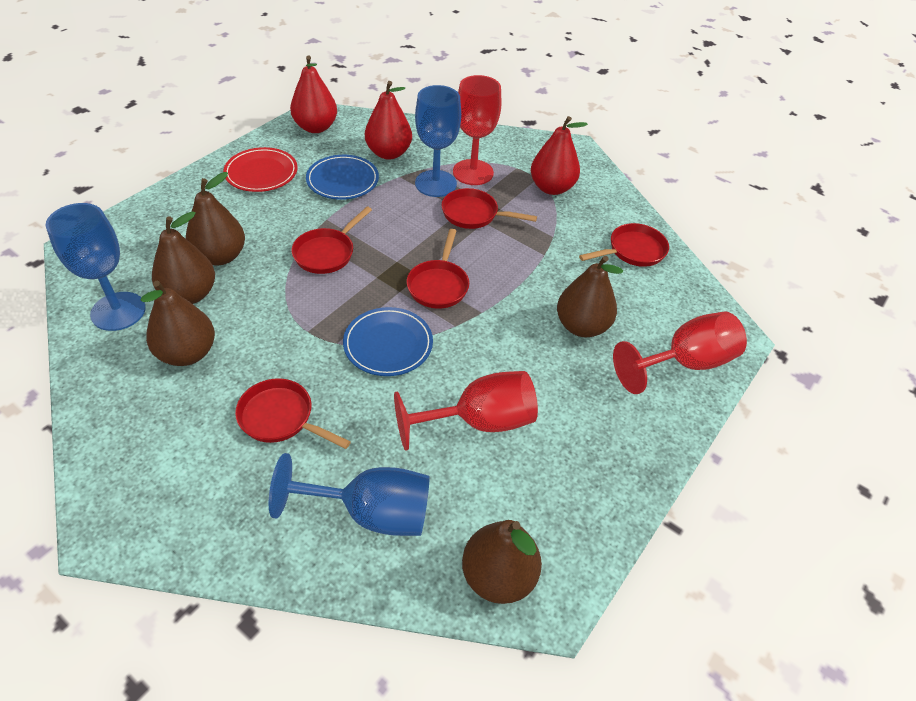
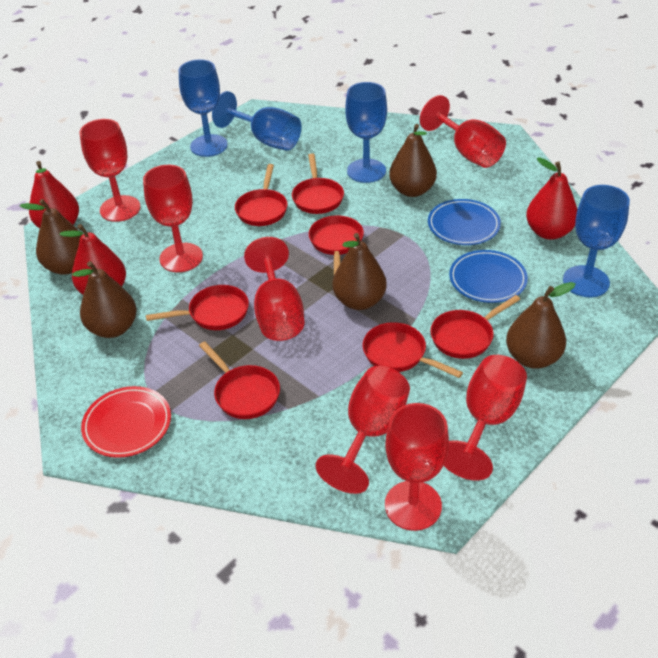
blue goblet: 3 -> 4
red goblet: 3 -> 7
red pan: 5 -> 7

